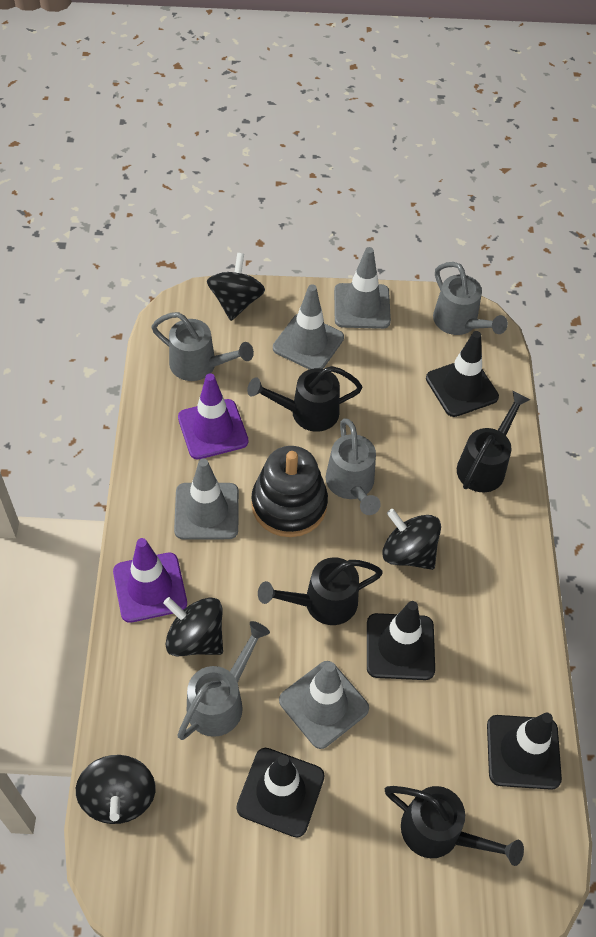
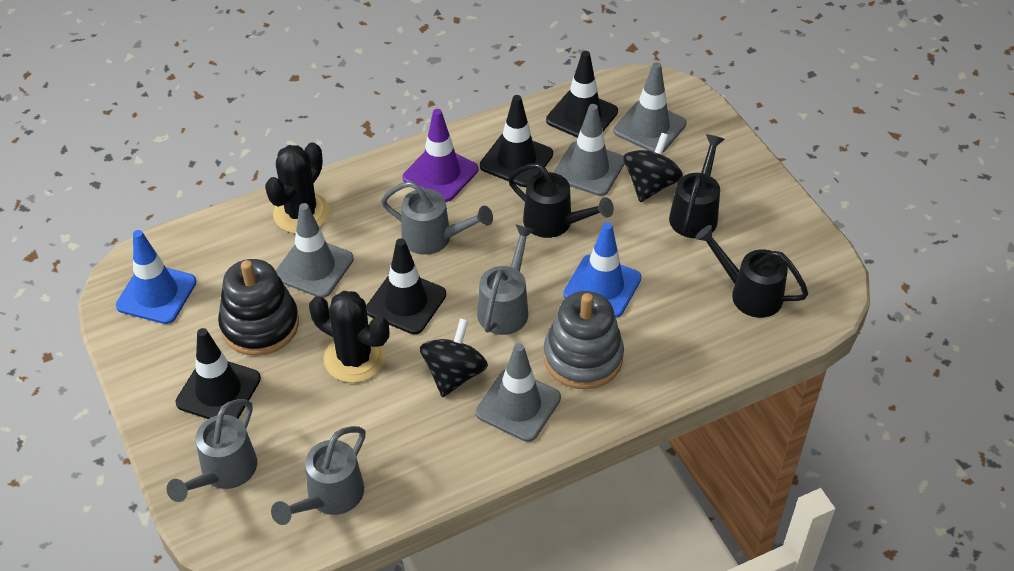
black cactus: 0 -> 2
black spinning top: 4 -> 2
black watering can: 4 -> 3
blue traffic cone: 0 -> 2
grey stacking toy: 0 -> 1
purple traffic cone: 2 -> 1

